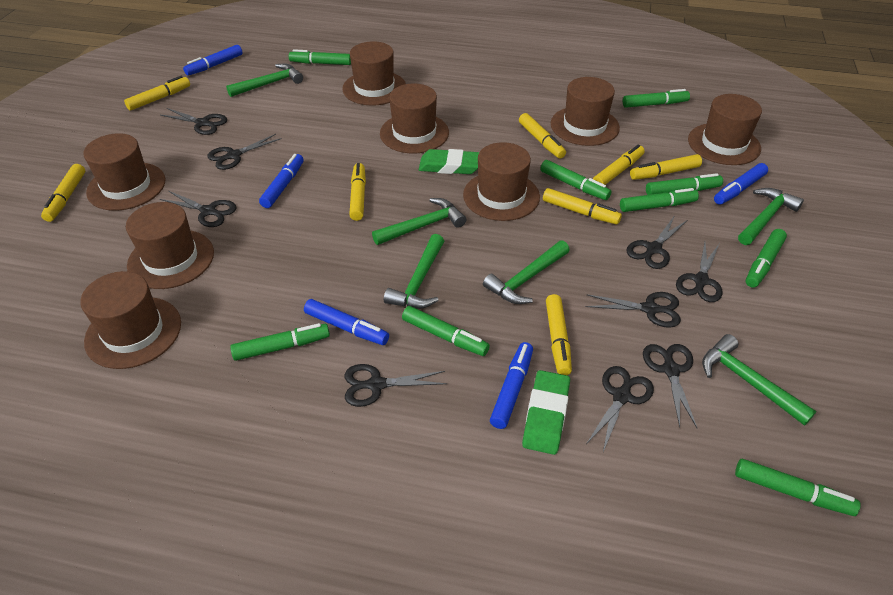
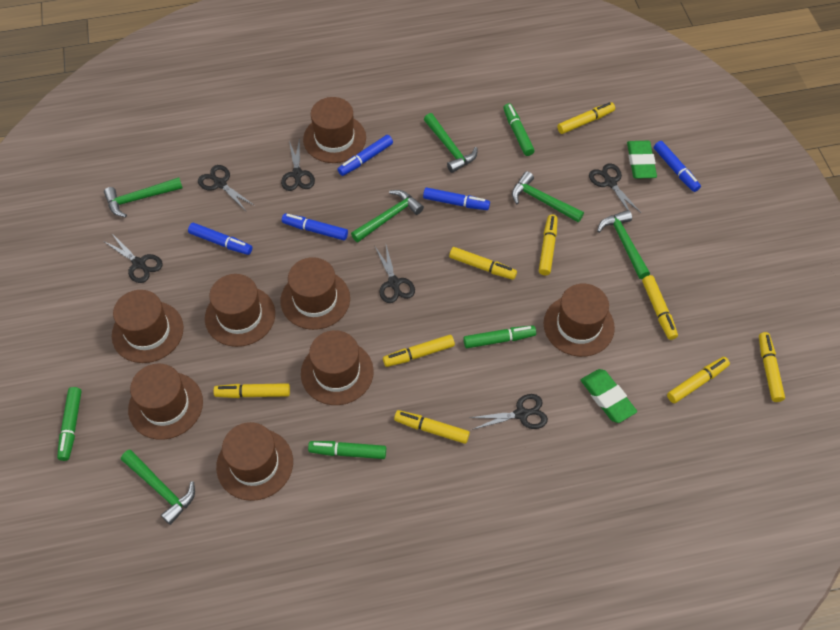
black scissors: 9 -> 6
green marker: 9 -> 4
yellow marker: 8 -> 9

